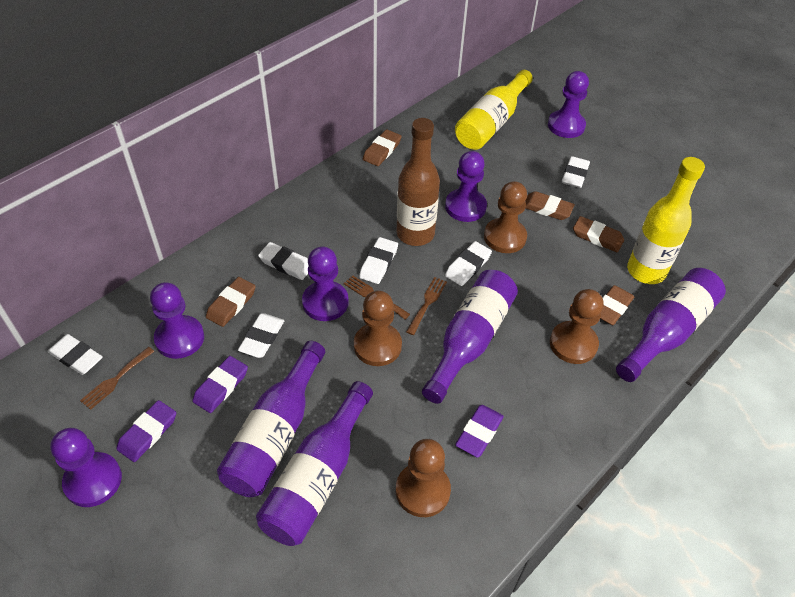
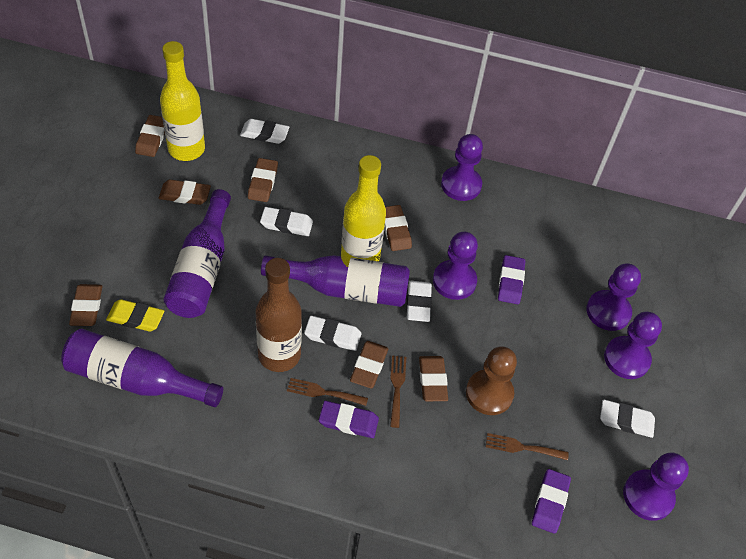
brown eraser: 5 -> 7
brown pawn: 4 -> 1
purple bottle: 4 -> 3
white eraser: 6 -> 5
yellow eraser: 0 -> 1

